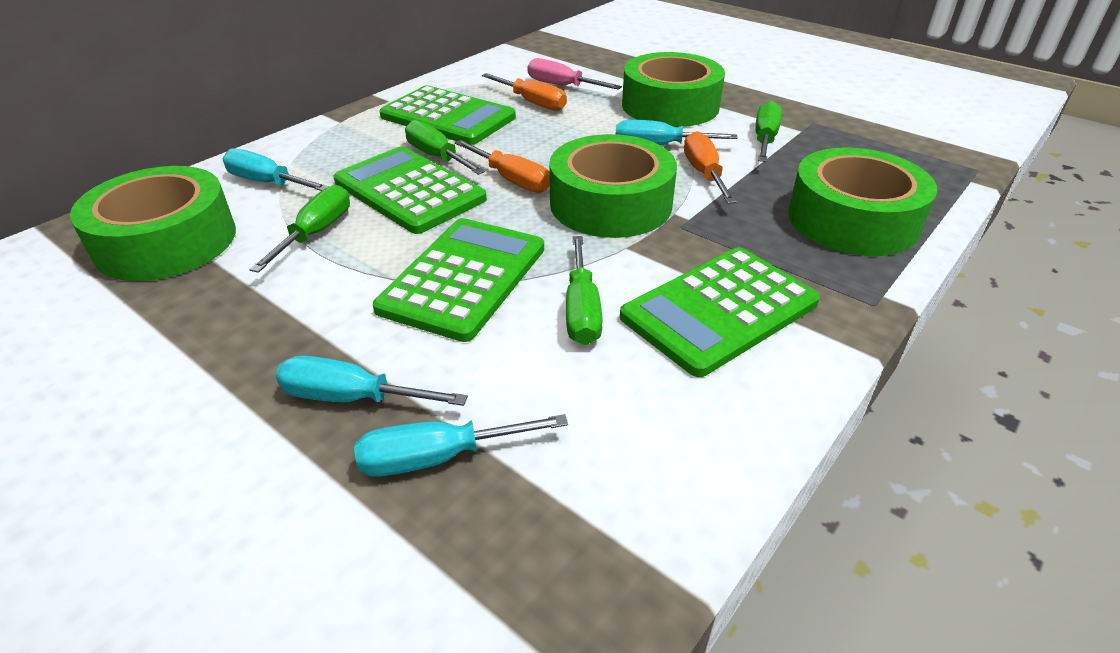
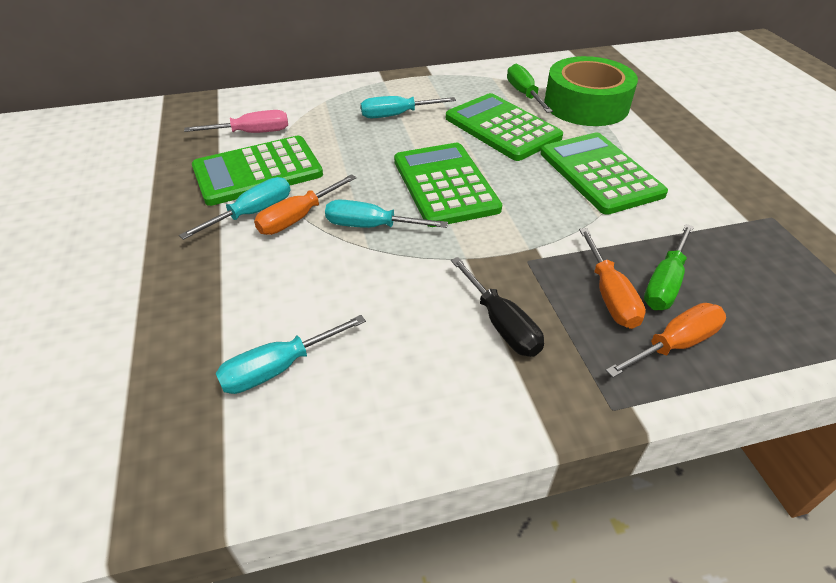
black screwdriver: 0 -> 1
green screwdriver: 4 -> 2
green tape: 4 -> 1

